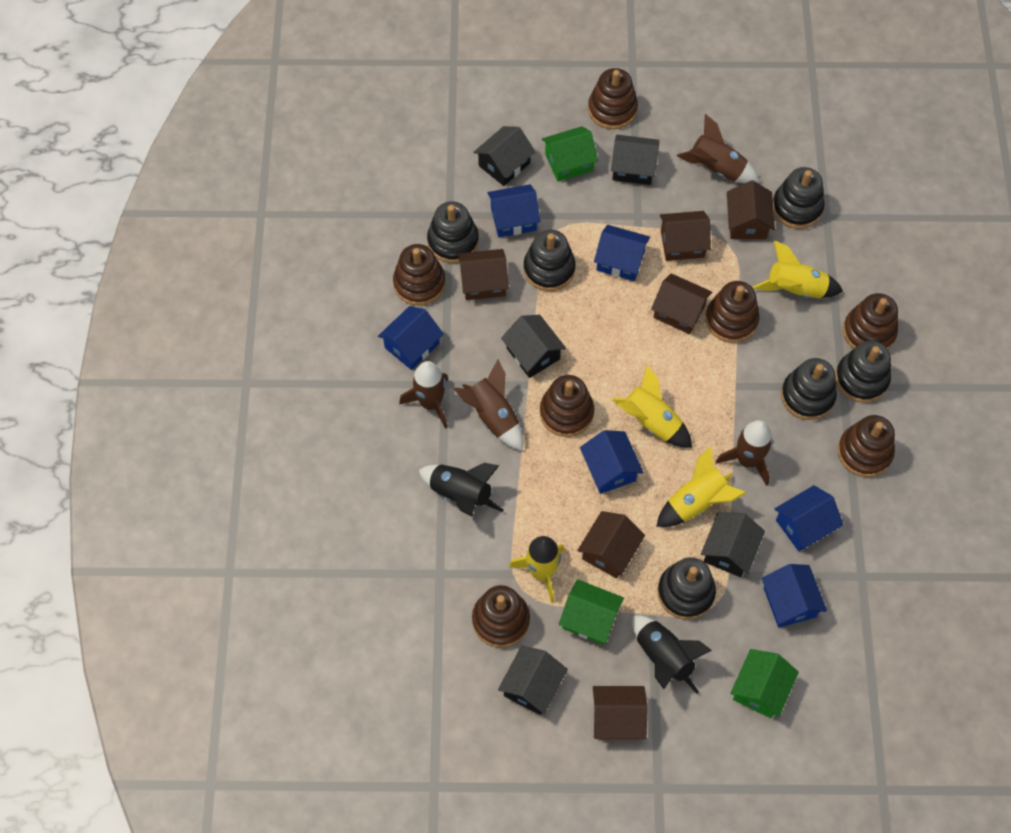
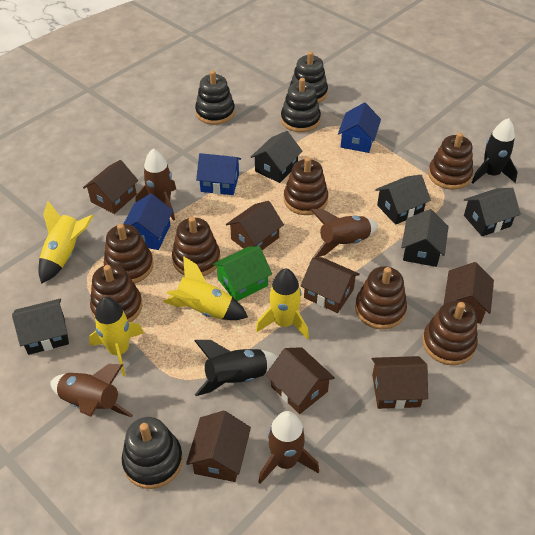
black stacking toy: 6 -> 4
blue house: 6 -> 3
brown house: 6 -> 7
green house: 3 -> 1

